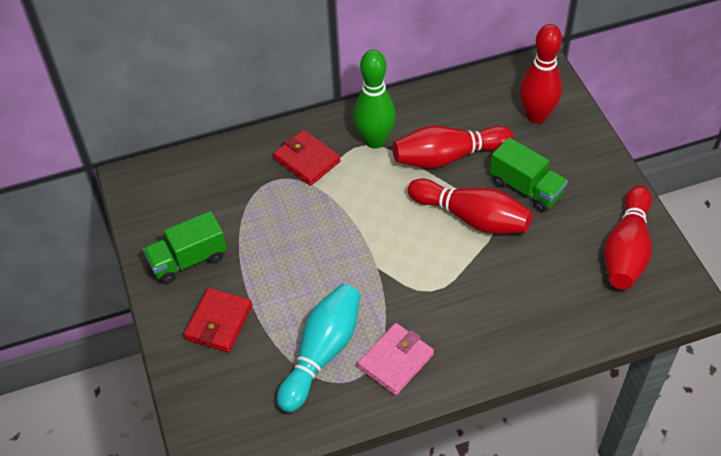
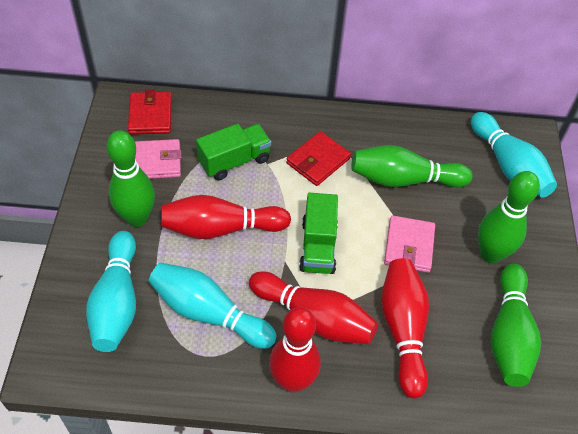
green bowling pin: 1 -> 4
pink wallet: 1 -> 2
turquoise bowling pin: 1 -> 3

